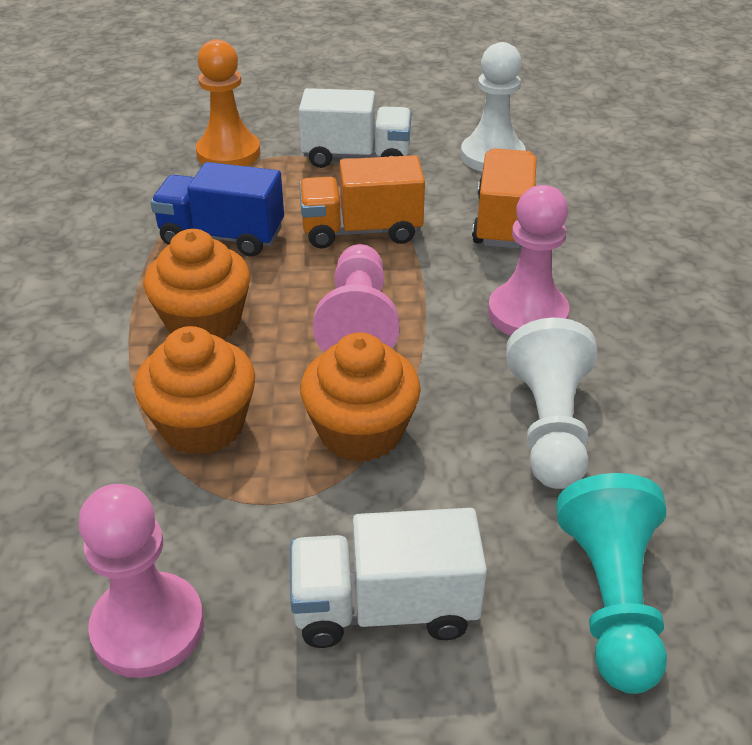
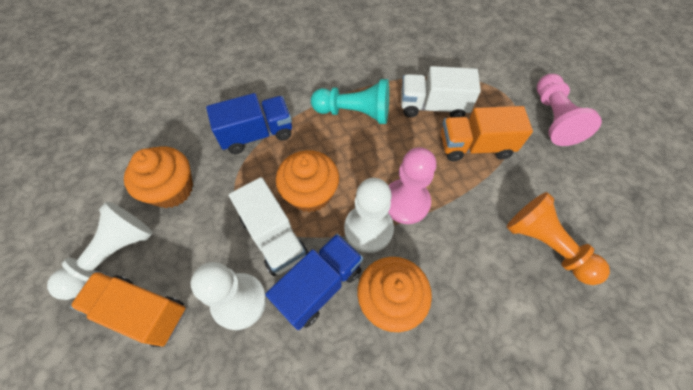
blue truck: 1 -> 2
pink pawn: 3 -> 2
white pawn: 2 -> 3

